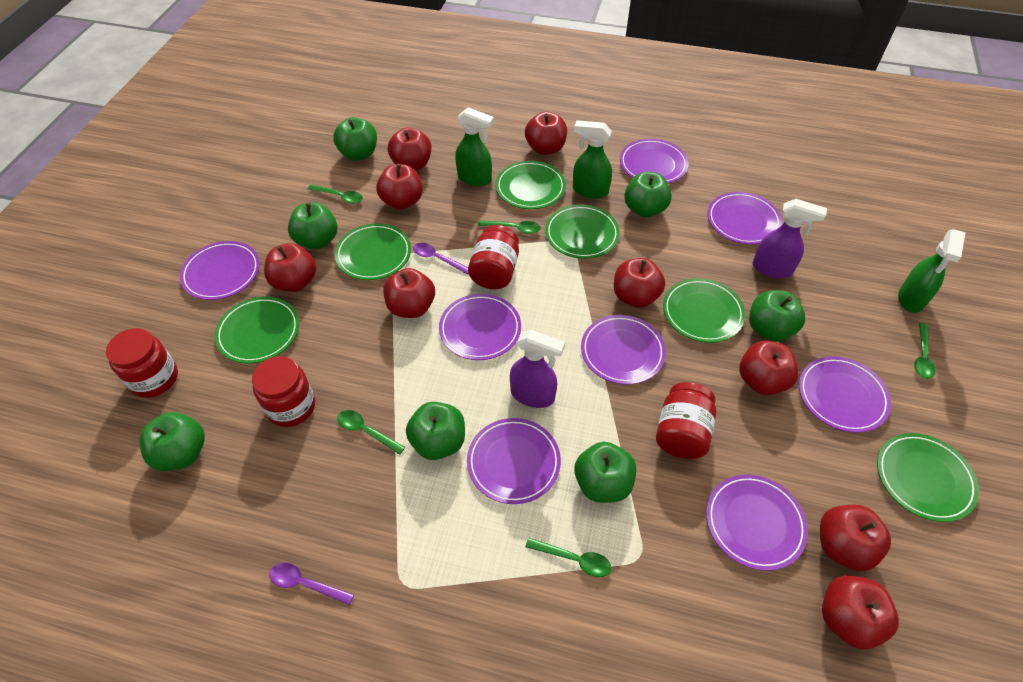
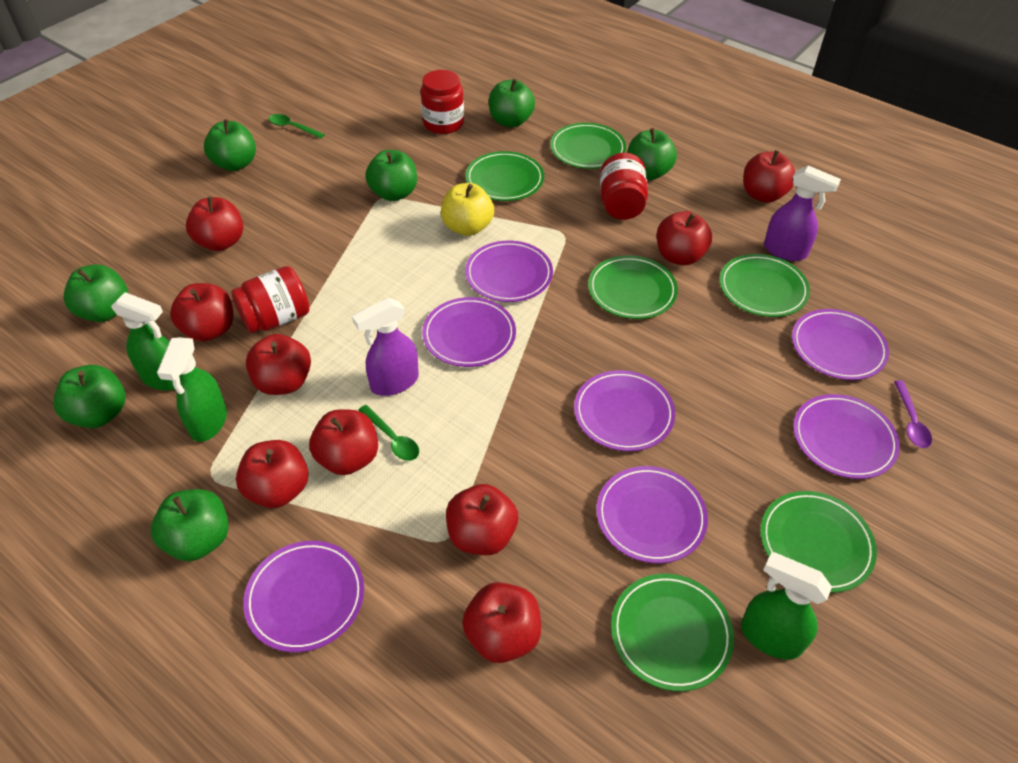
green spoon: 5 -> 2
purple plate: 8 -> 7
purple spoon: 2 -> 1
red jar: 4 -> 3
yellow apple: 0 -> 1

